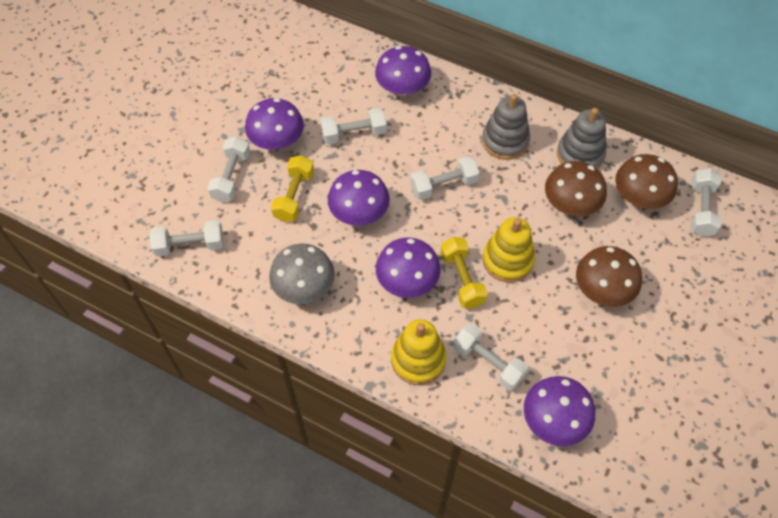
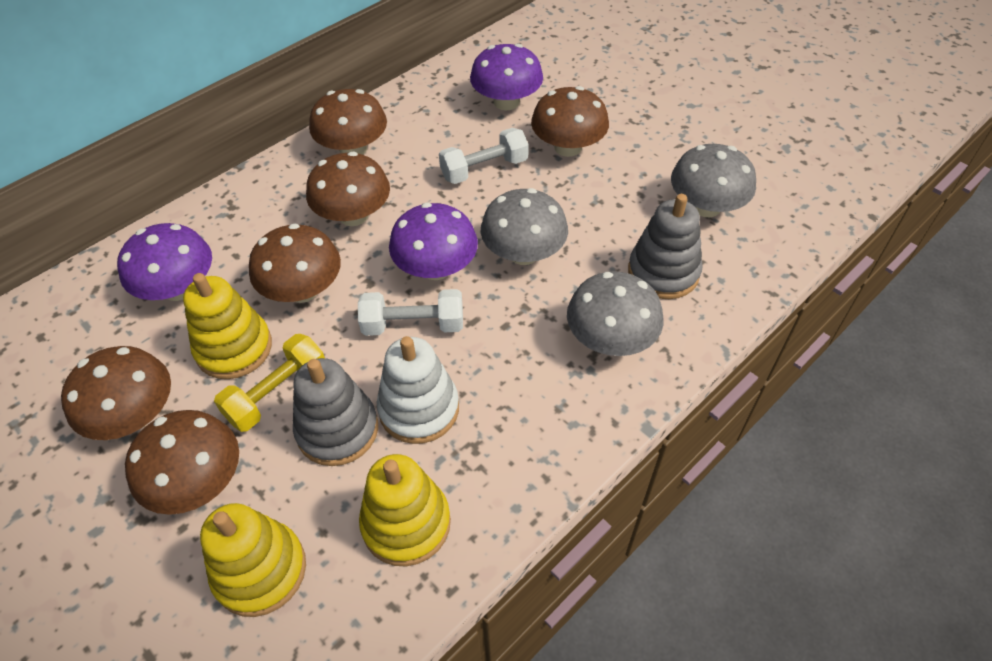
brown mushroom: 3 -> 6
grey mushroom: 1 -> 3
purple mushroom: 5 -> 3
white dumbbell: 6 -> 2
white stacking toy: 0 -> 1
yellow dumbbell: 2 -> 1
yellow stacking toy: 2 -> 3

